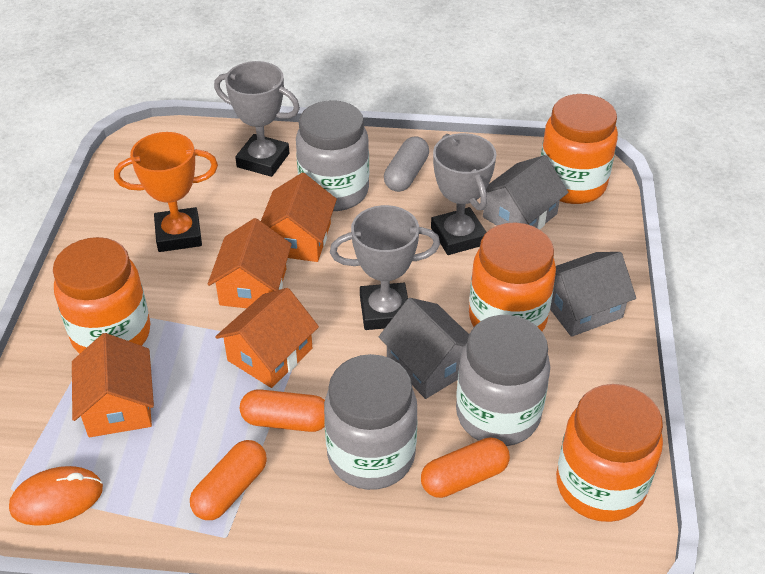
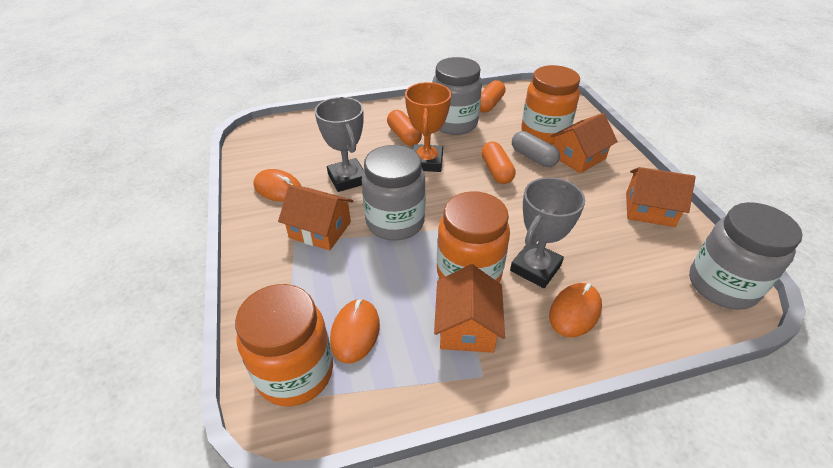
grey house: 3 -> 0
grey trophy: 3 -> 2
orange jar: 4 -> 3
orange mouse: 1 -> 3

